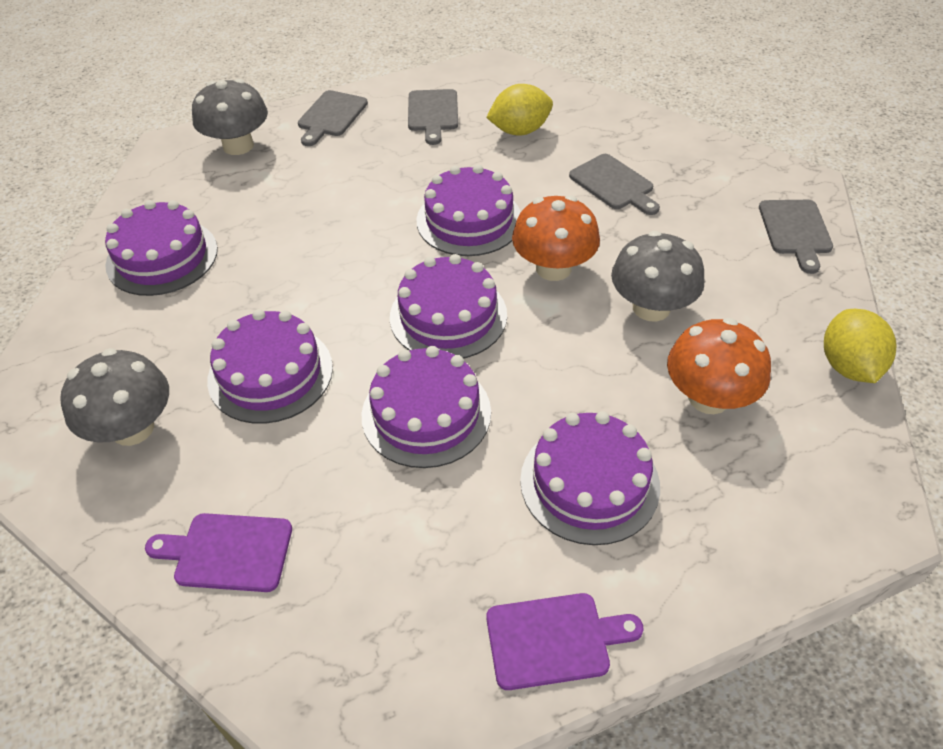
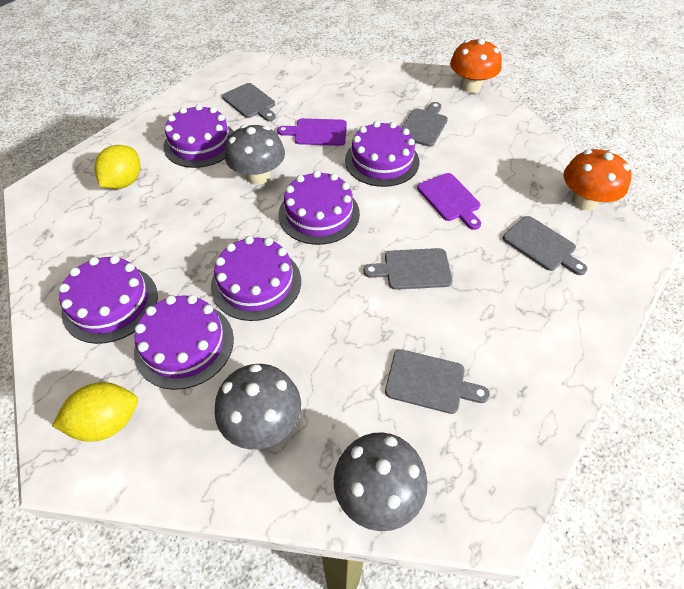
grey cutting board: 4 -> 5

